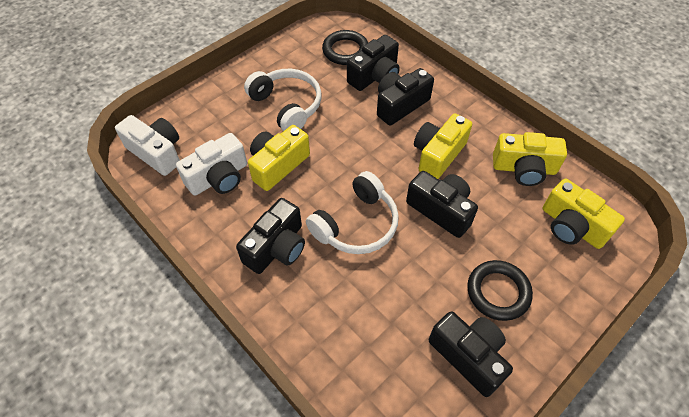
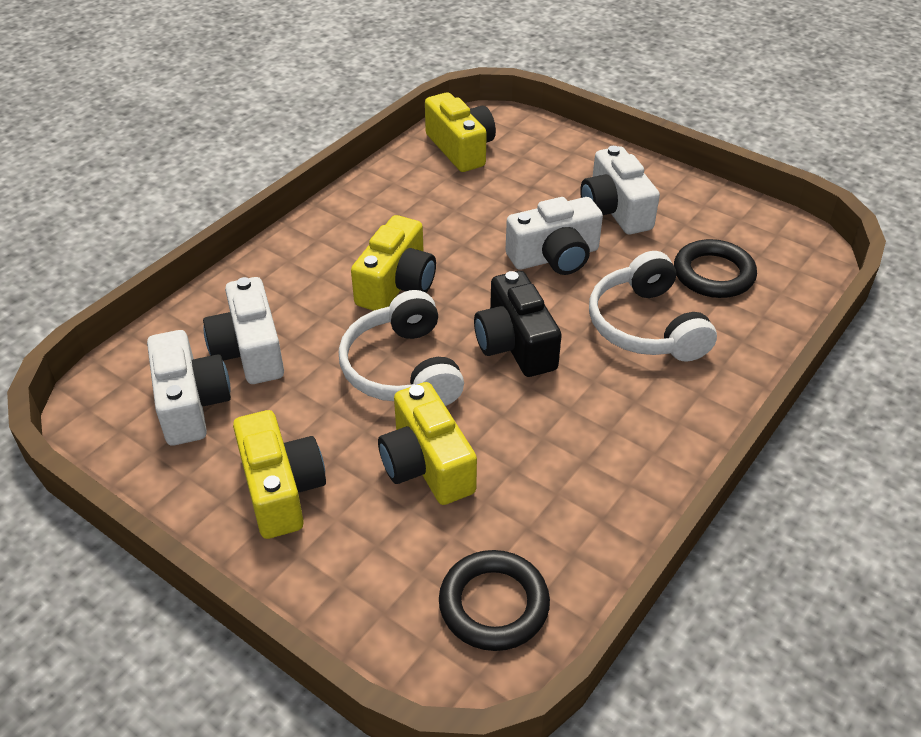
black camera: 5 -> 1
white camera: 2 -> 4

